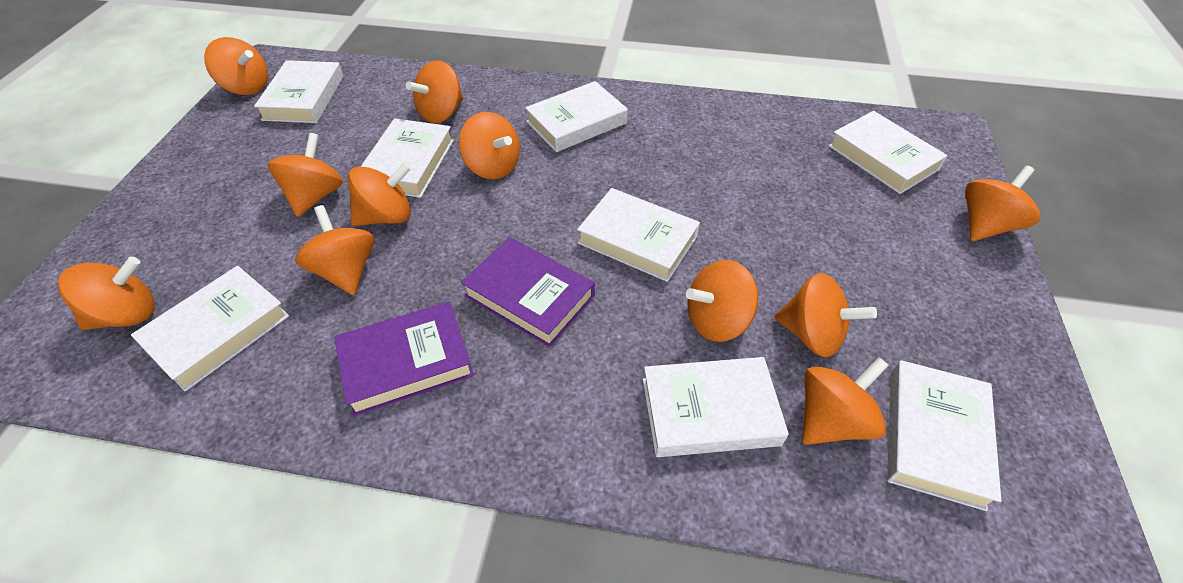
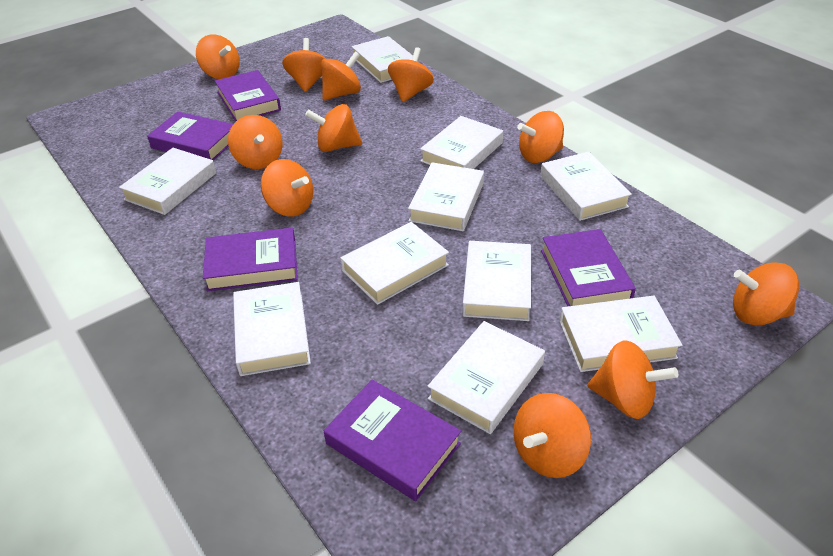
purple book: 2 -> 5
white book: 8 -> 10

